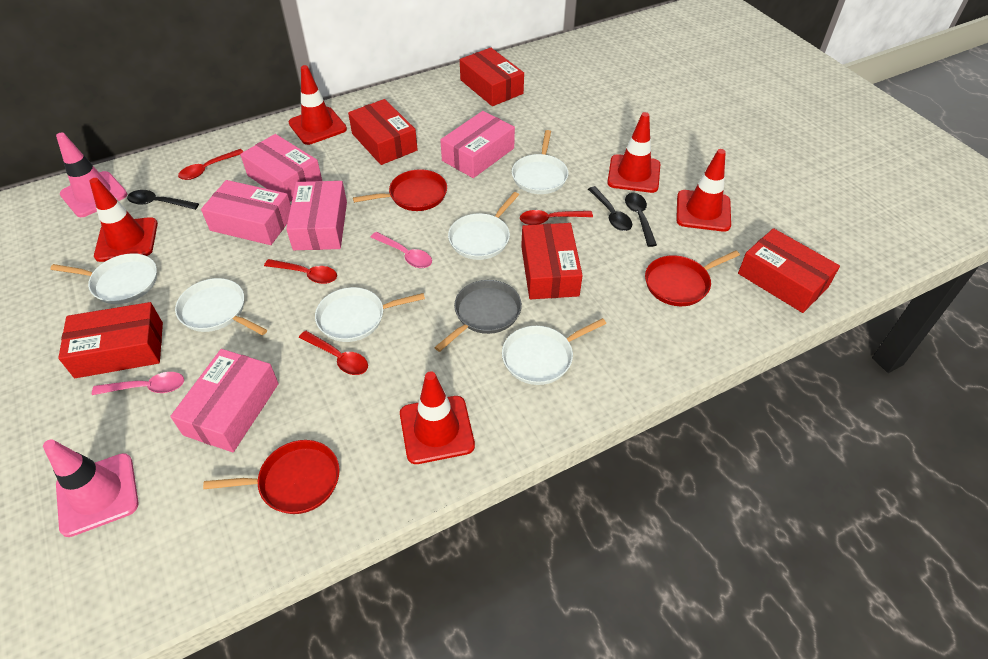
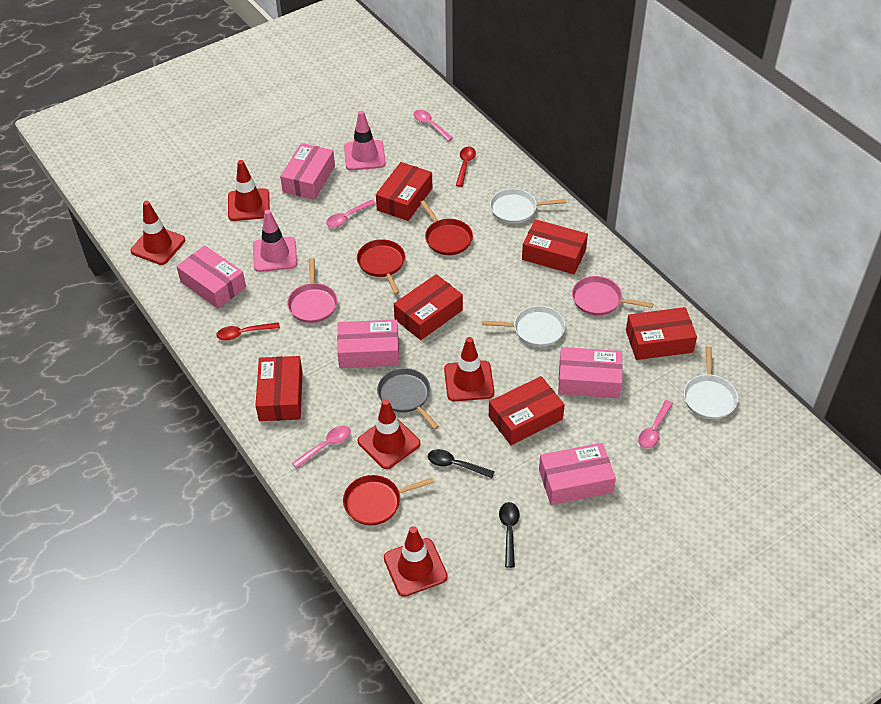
black spoon: 3 -> 2
pink pan: 0 -> 2
pink spoon: 2 -> 4
red box: 5 -> 6
red spoon: 4 -> 2
white pan: 6 -> 3

